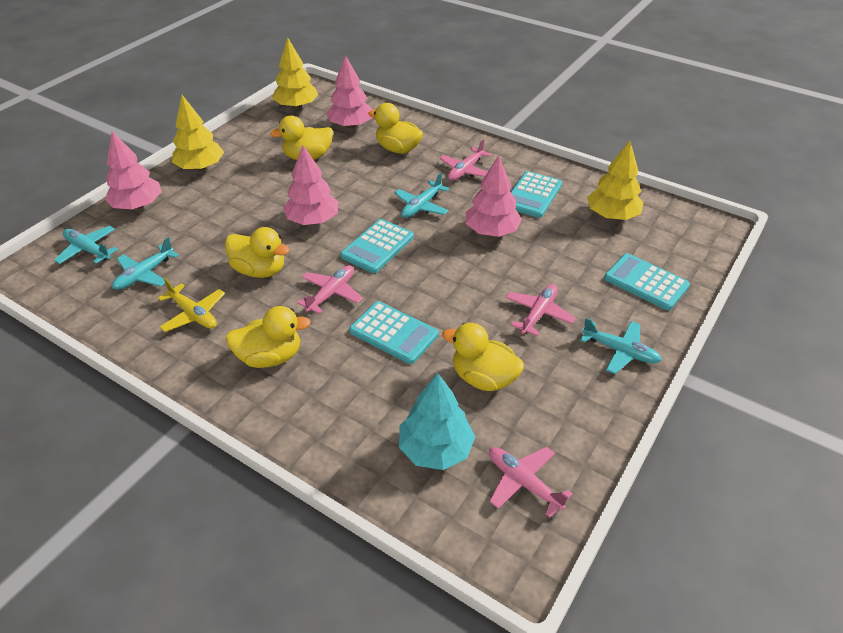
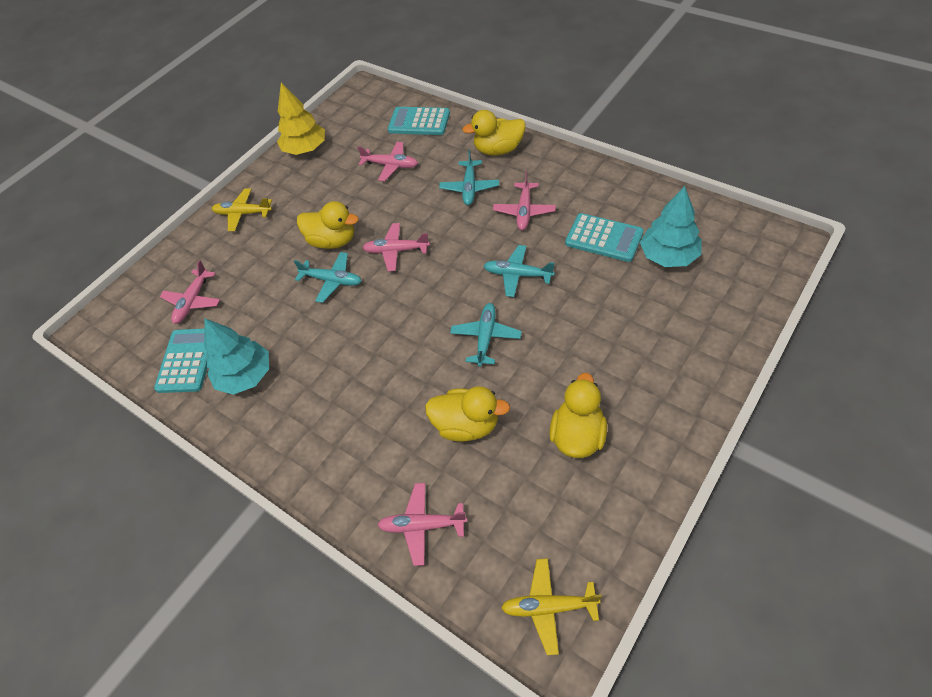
pink plane: 4 -> 5
pink tree: 4 -> 0
turquoise calculator: 4 -> 3
turquoise tree: 1 -> 2
yellow duck: 5 -> 4
yellow plane: 1 -> 2
yellow tree: 3 -> 1

